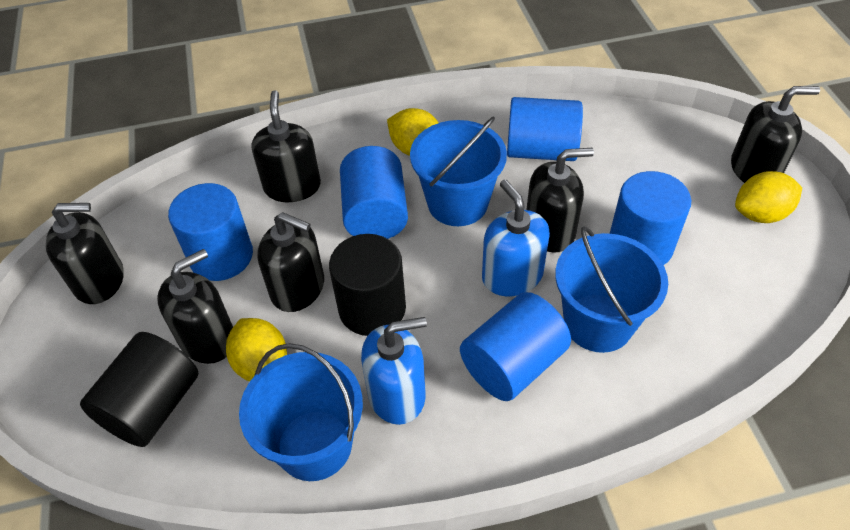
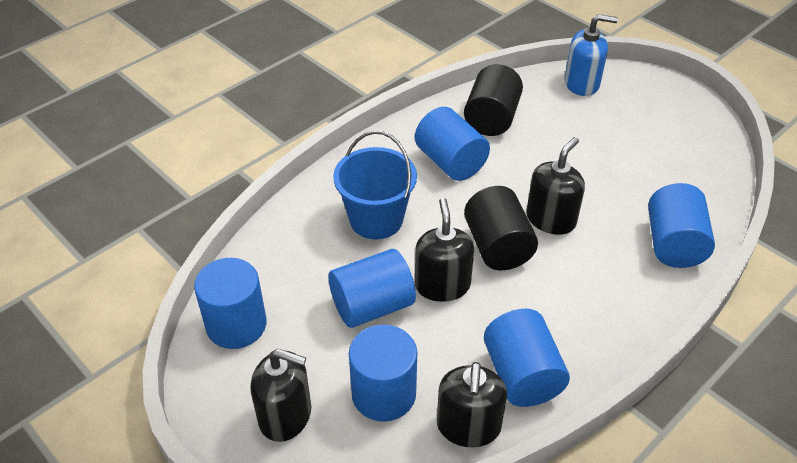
black soap dispenser: 6 -> 4
blue bucket: 3 -> 1
blue cylinder: 5 -> 6
blue soap dispenser: 2 -> 1
yellow lemon: 3 -> 0

